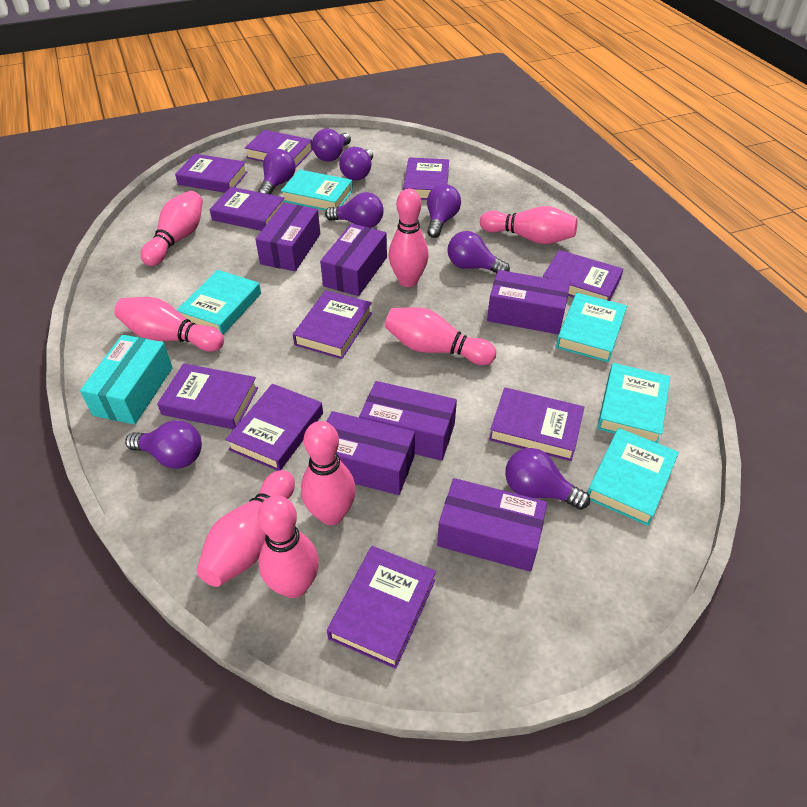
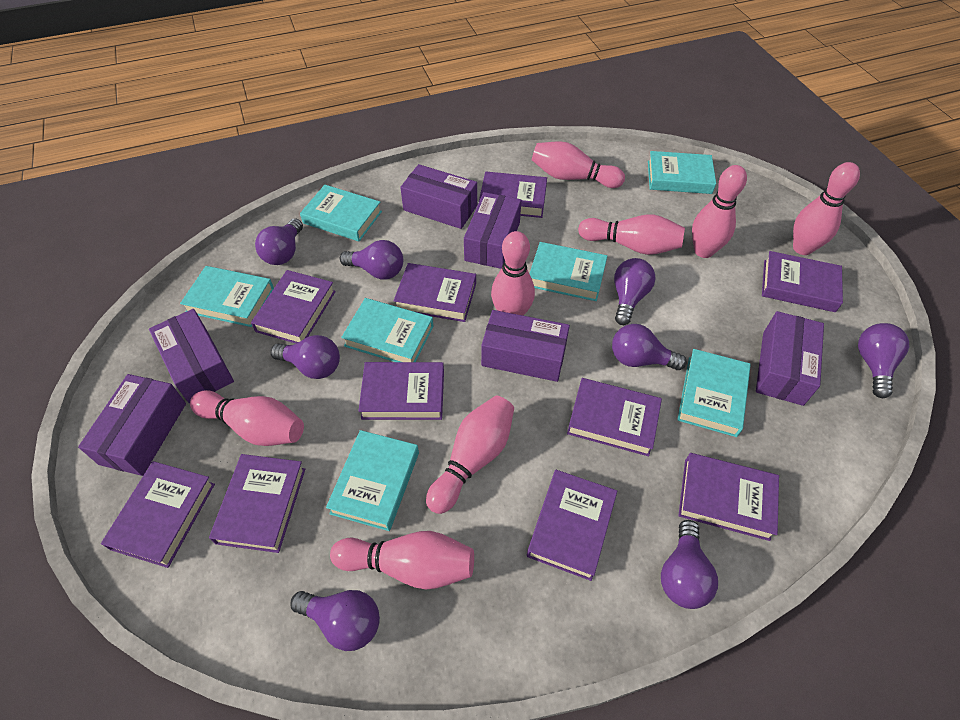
turquoise book: 5 -> 7
turquoise box: 1 -> 0

